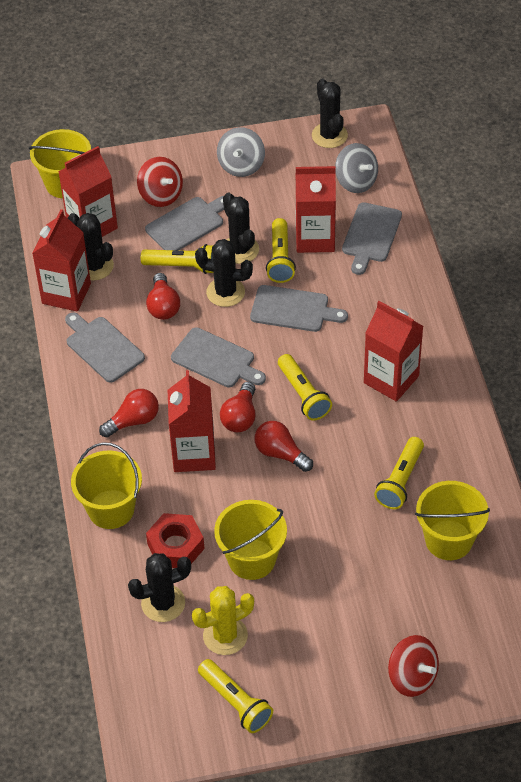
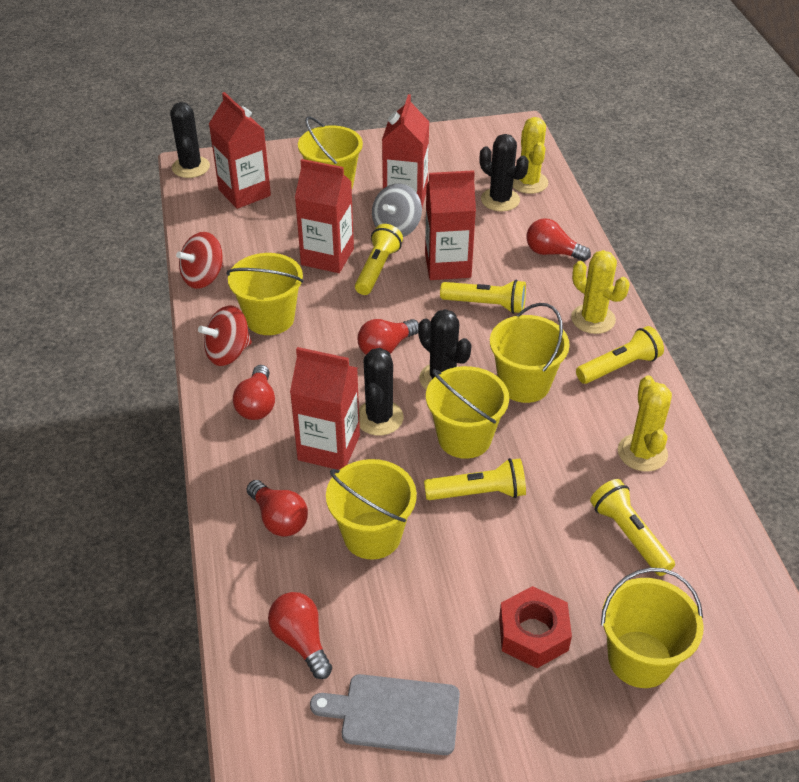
black cactus: 5 -> 4
grey cutting board: 5 -> 1
grey spinning top: 2 -> 1
red light bulb: 4 -> 5
yellow bucket: 4 -> 6
yellow cactus: 1 -> 3

